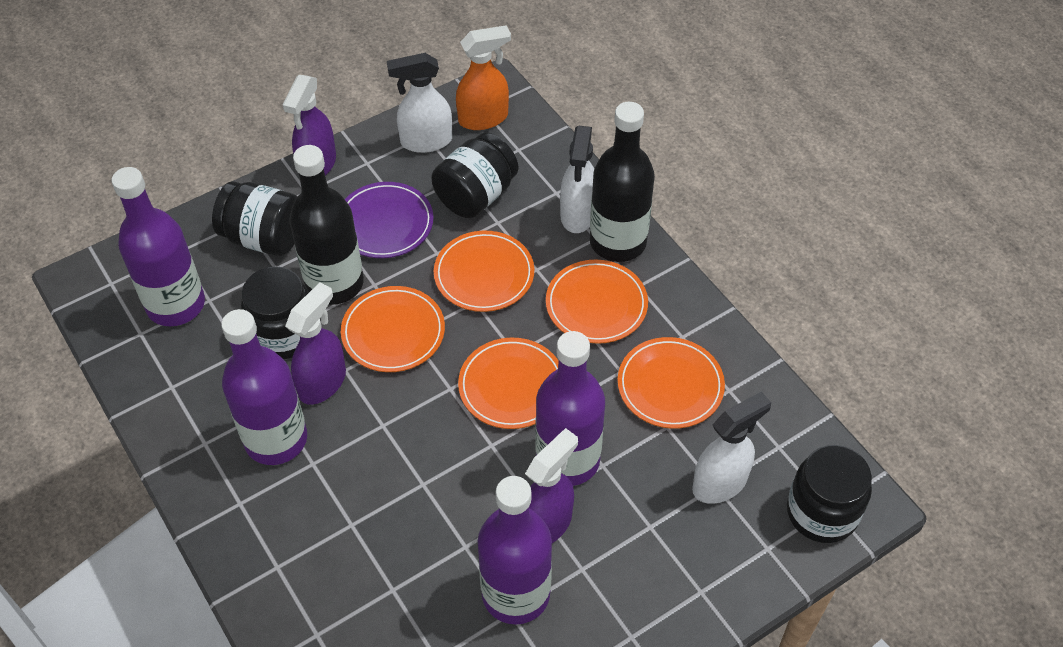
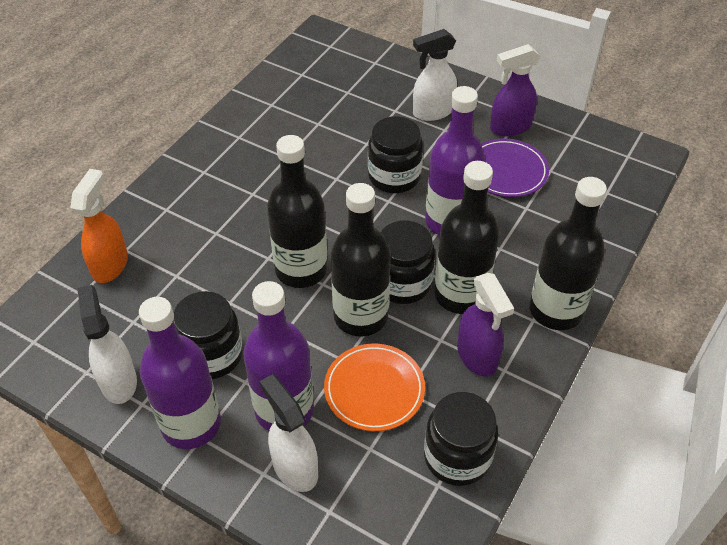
black bottle: 2 -> 4
orange plate: 5 -> 1
purple bottle: 4 -> 3
purple spray bottle: 3 -> 2

